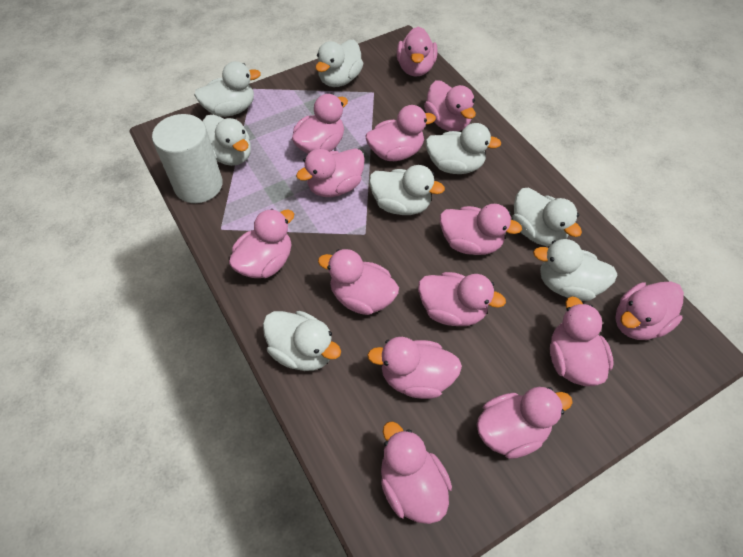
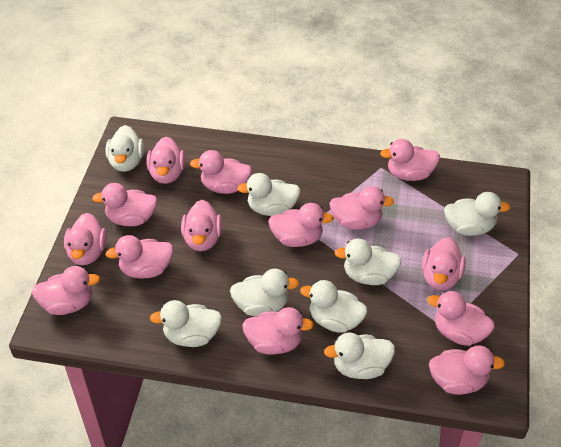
white cylinder: 1 -> 0

